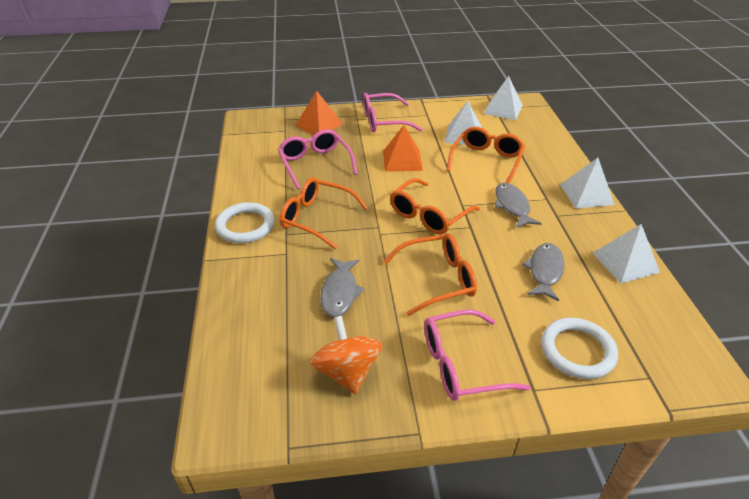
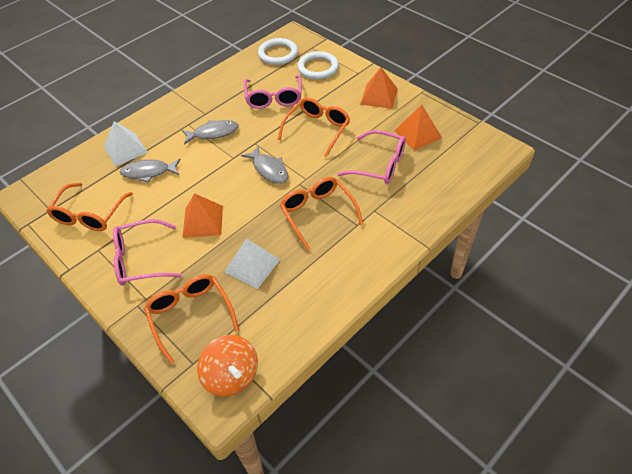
orange pyramid: 2 -> 3
white pyramid: 4 -> 2

